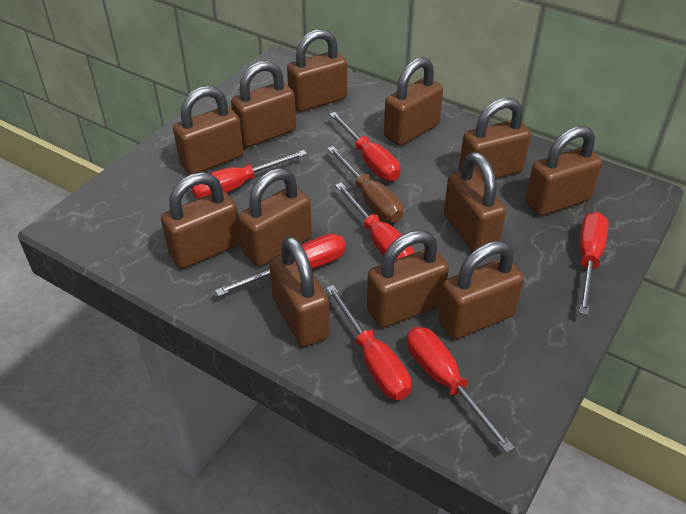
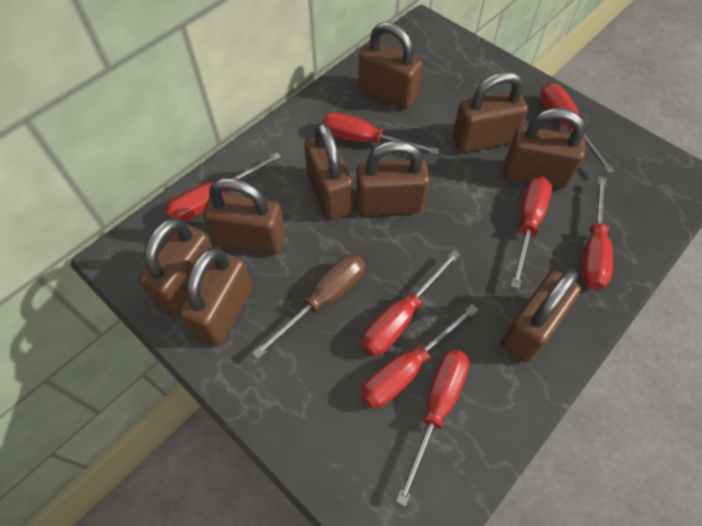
brown padlock: 12 -> 9
red screwdriver: 7 -> 8

